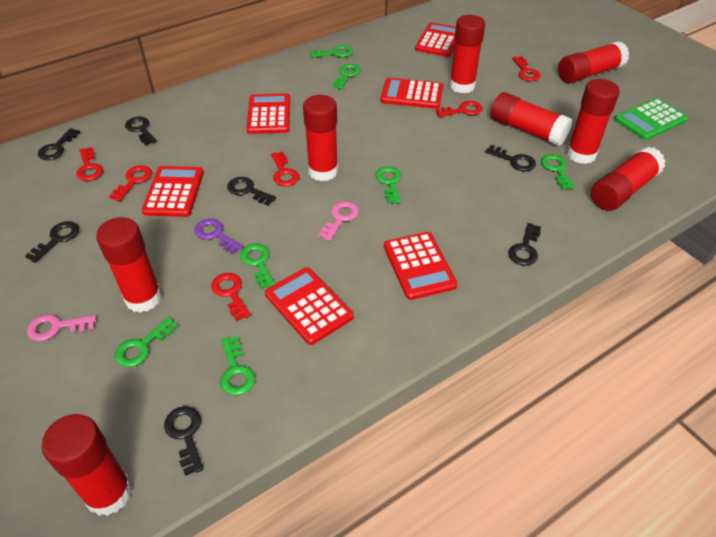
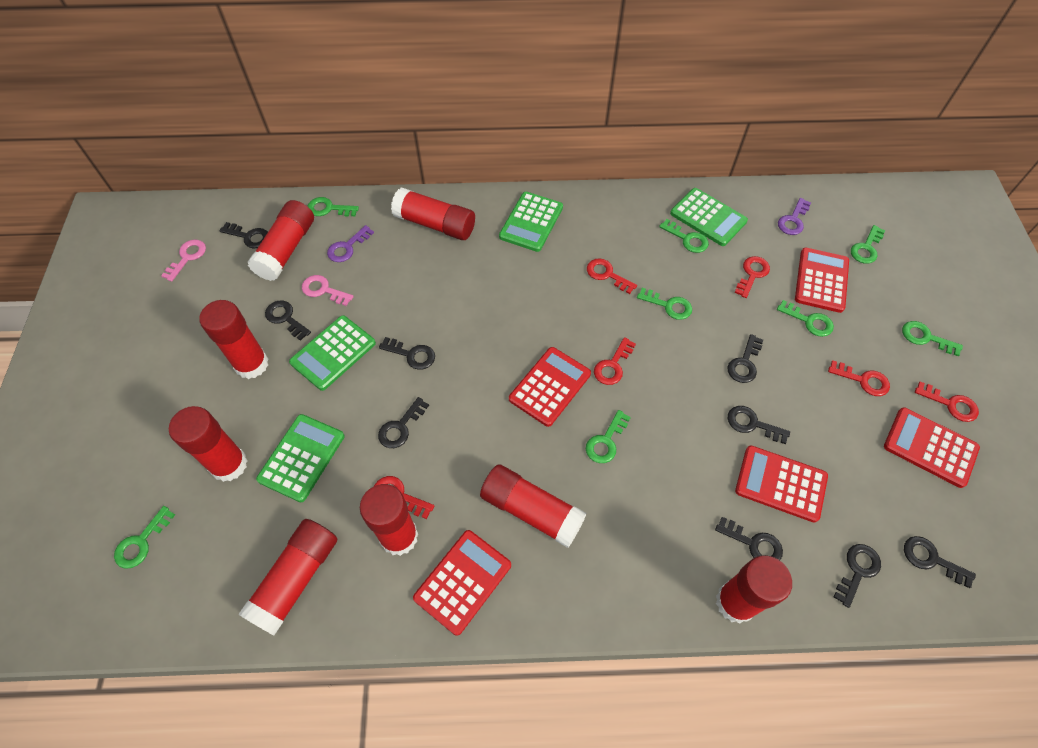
black key: 7 -> 9
green calculator: 1 -> 4
green key: 7 -> 8
purple key: 1 -> 2
red calculator: 6 -> 5

